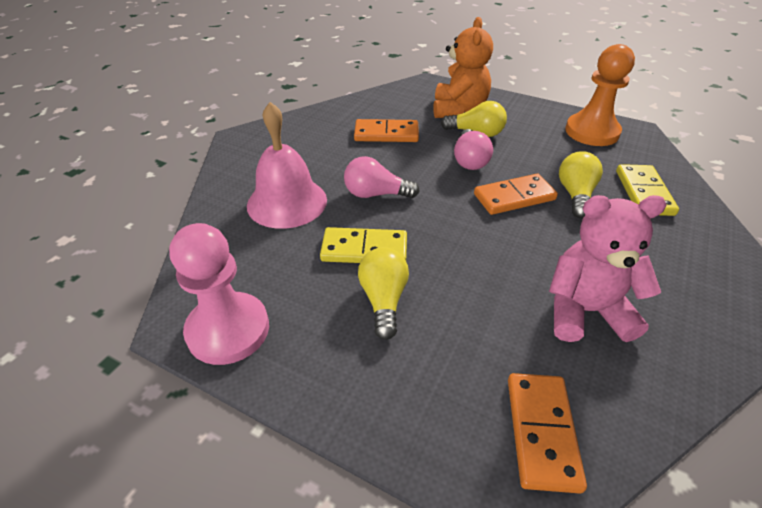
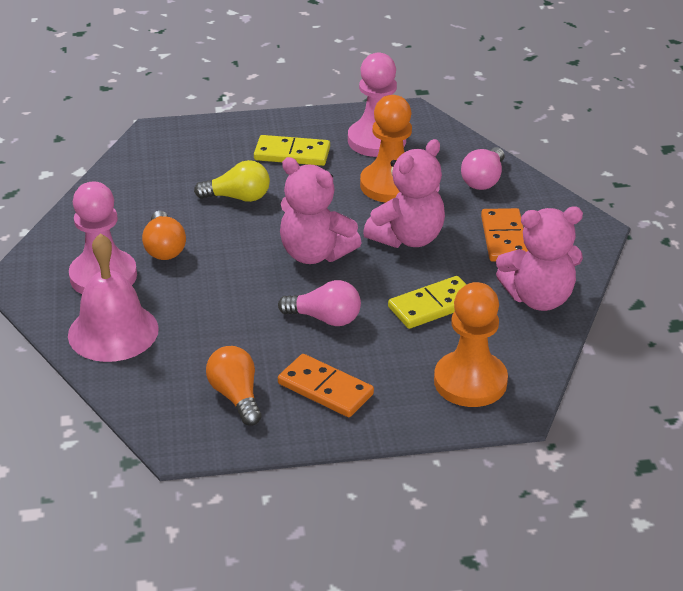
orange domino: 3 -> 2
orange light bulb: 0 -> 2
orange pawn: 1 -> 2
orange teddy bear: 1 -> 0
pink pawn: 1 -> 2
pink teddy bear: 1 -> 3
yellow light bulb: 3 -> 1

